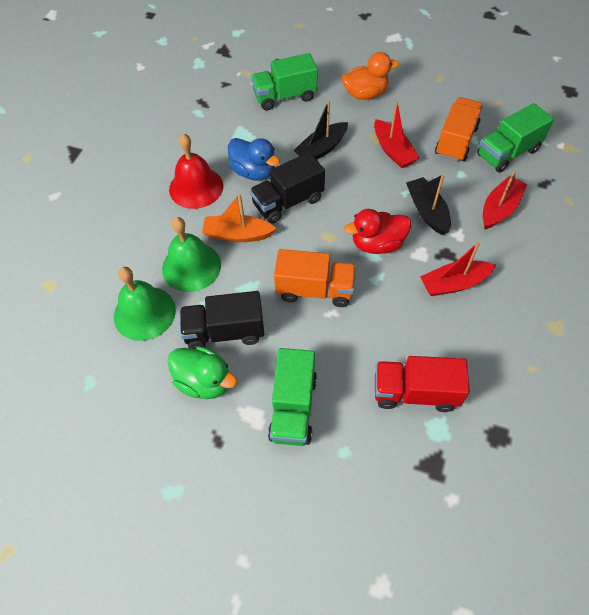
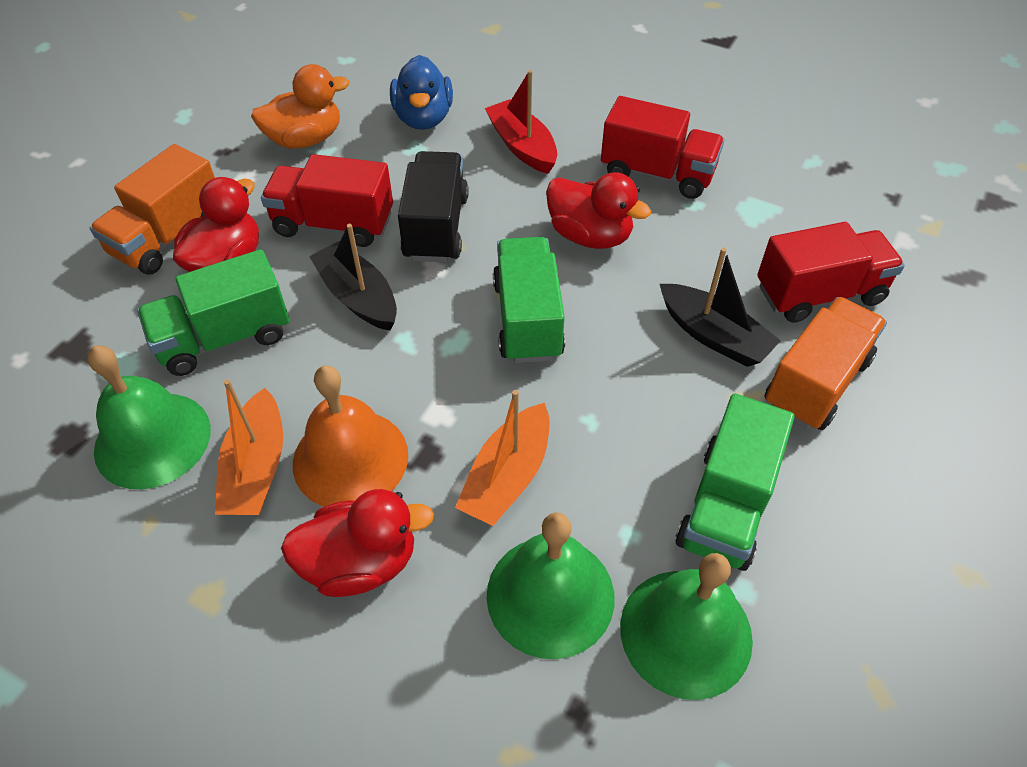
black truck: 2 -> 1
green bell: 2 -> 3
green duck: 1 -> 0
orange bell: 0 -> 1
orange boat: 1 -> 2
red bell: 1 -> 0
red boat: 3 -> 1
red duck: 1 -> 3
red truck: 1 -> 3

